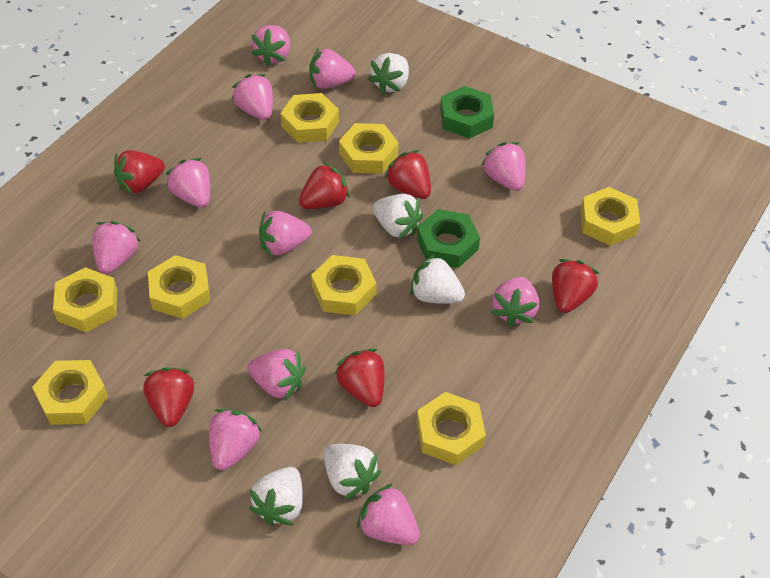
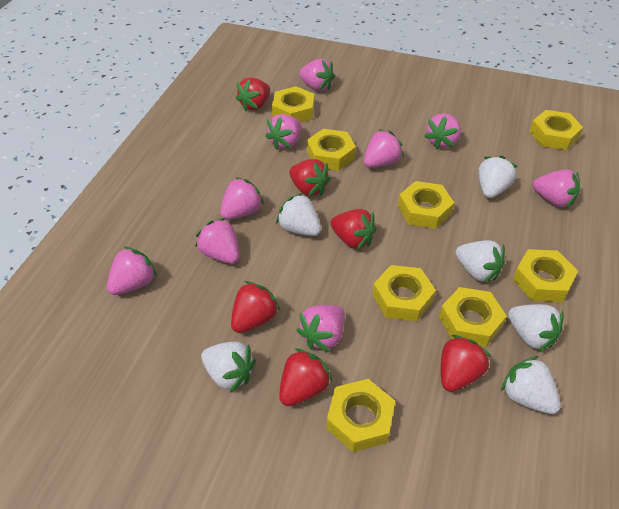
green nut: 2 -> 0
pink strawberry: 11 -> 9
white strawberry: 5 -> 6

